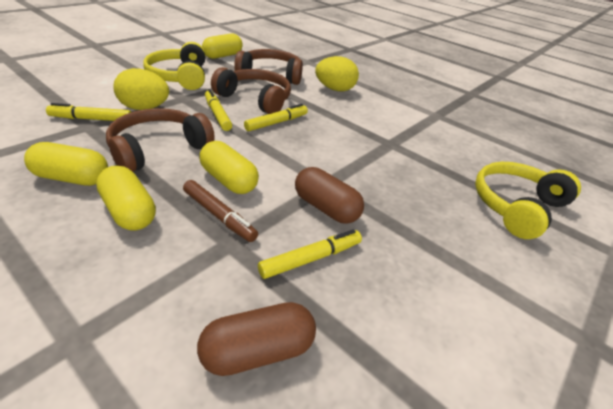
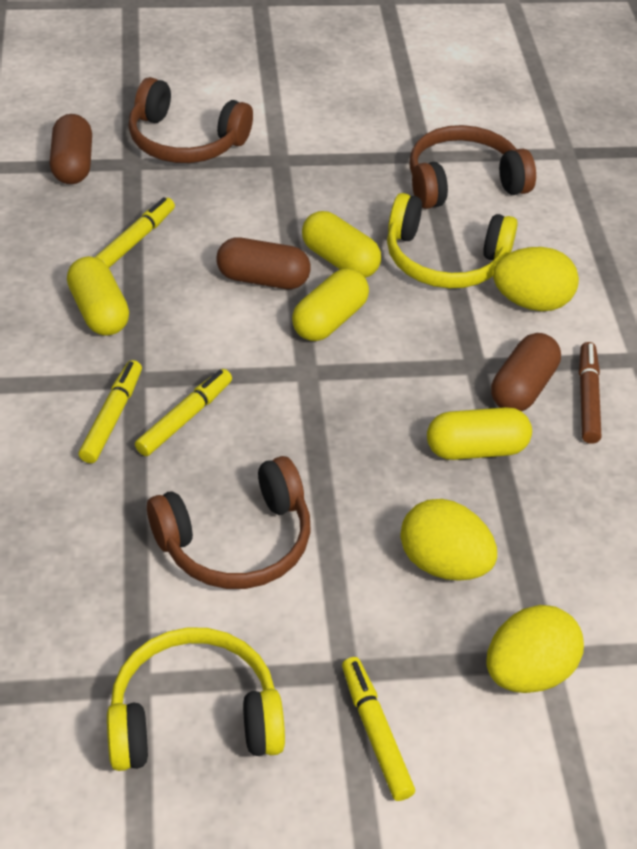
brown capsule: 2 -> 3
yellow egg: 2 -> 3

